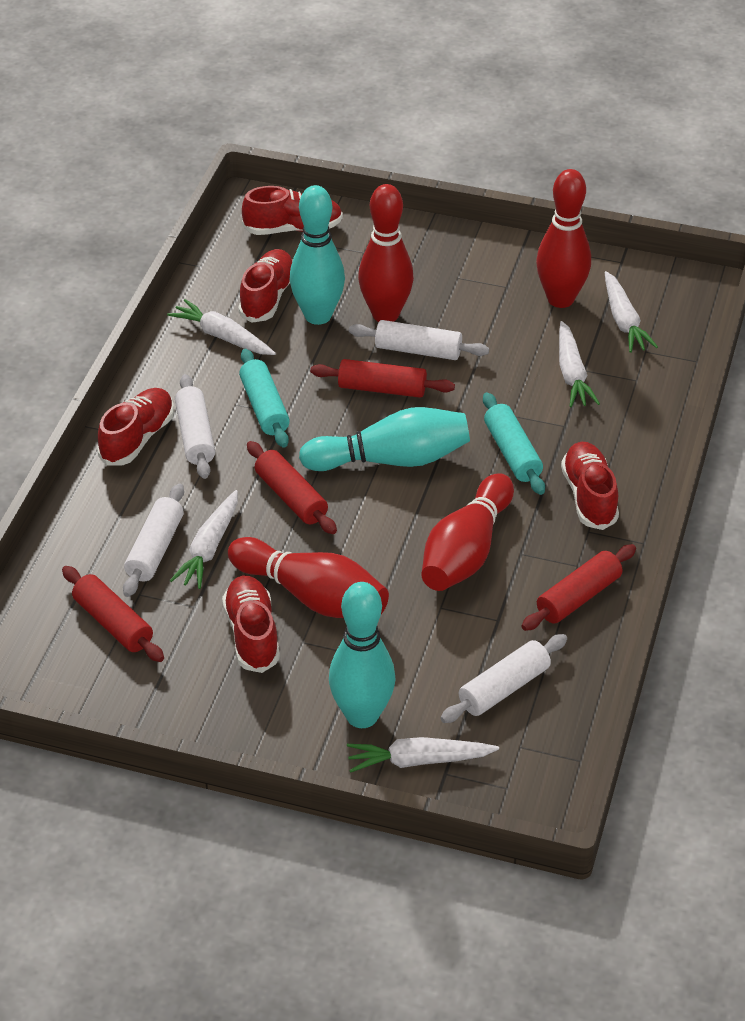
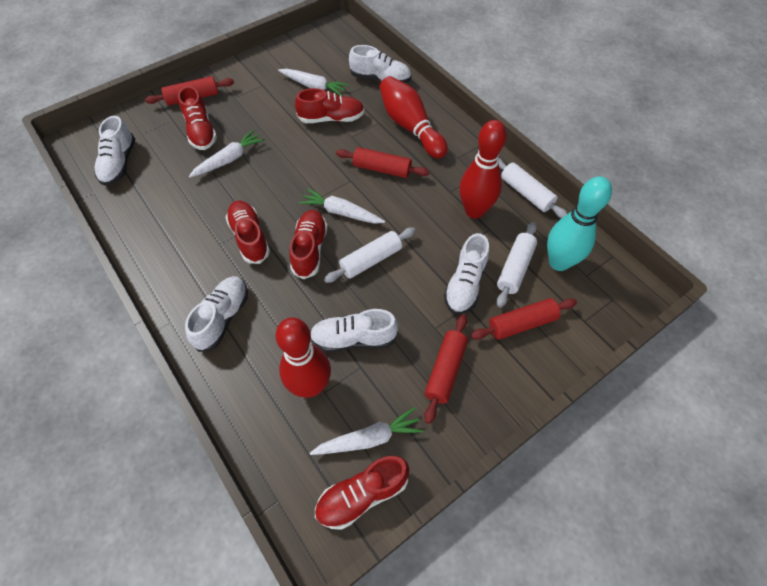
red bowling pin: 4 -> 3
turquoise bowling pin: 3 -> 1
turquoise rolling pin: 2 -> 0
white carrot: 5 -> 4
white rolling pin: 4 -> 3
white shoe: 0 -> 5

